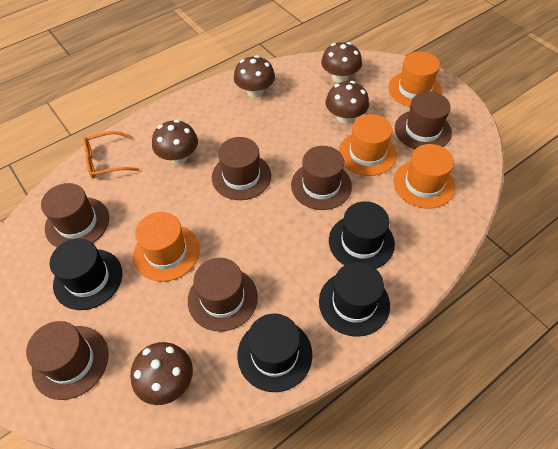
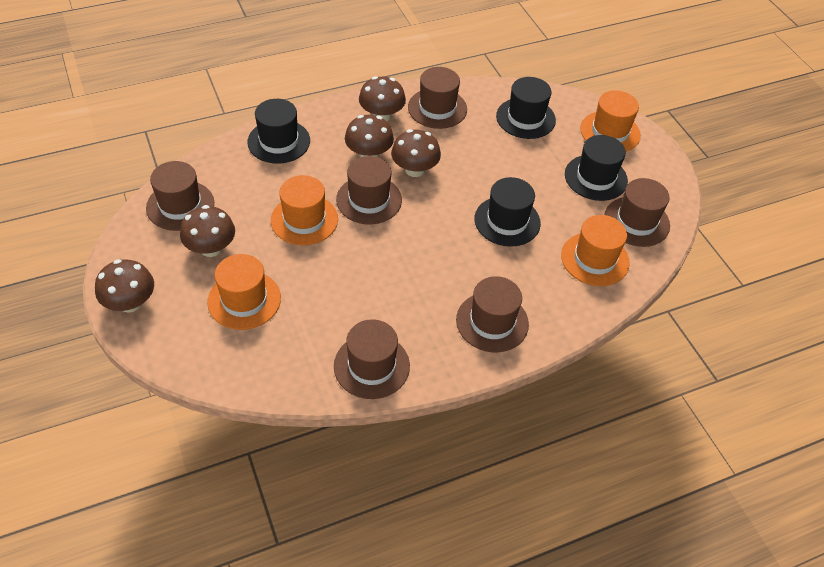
orange glasses: 1 -> 0

